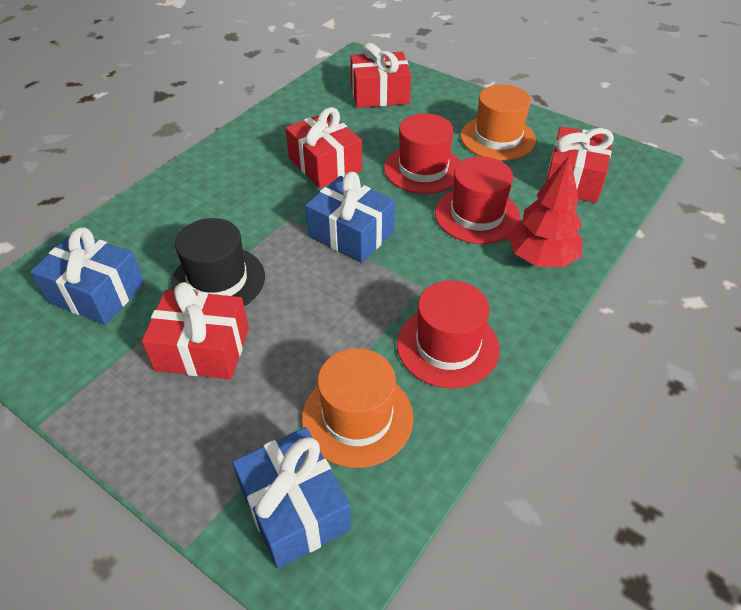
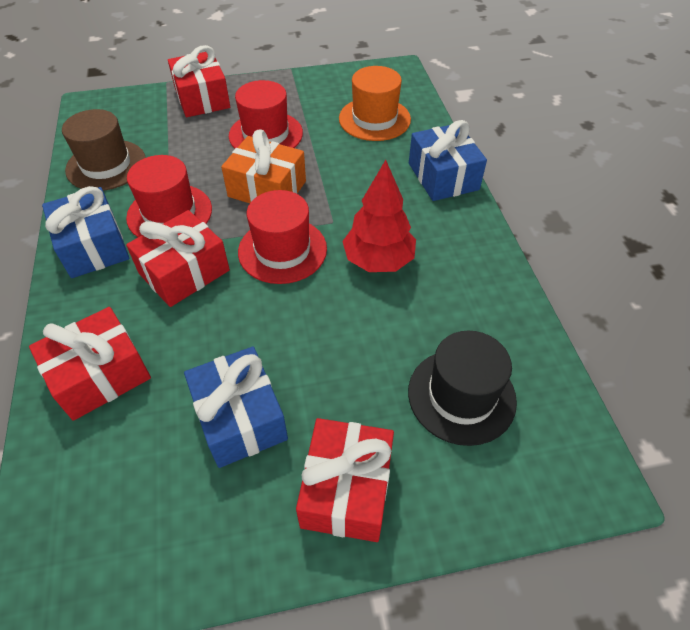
brown hat: 0 -> 1
orange gift: 0 -> 1
orange hat: 2 -> 1

